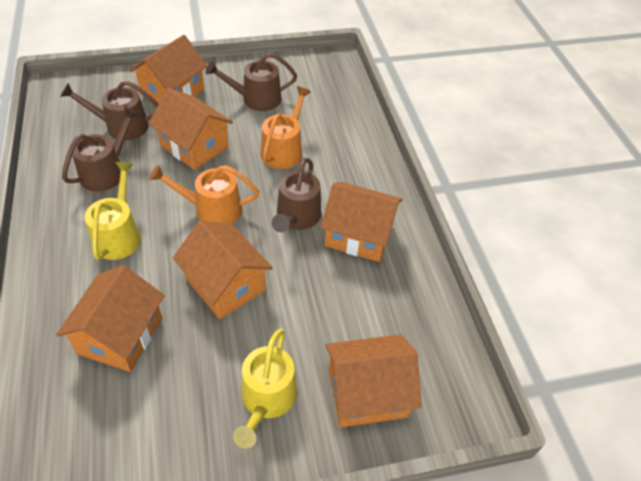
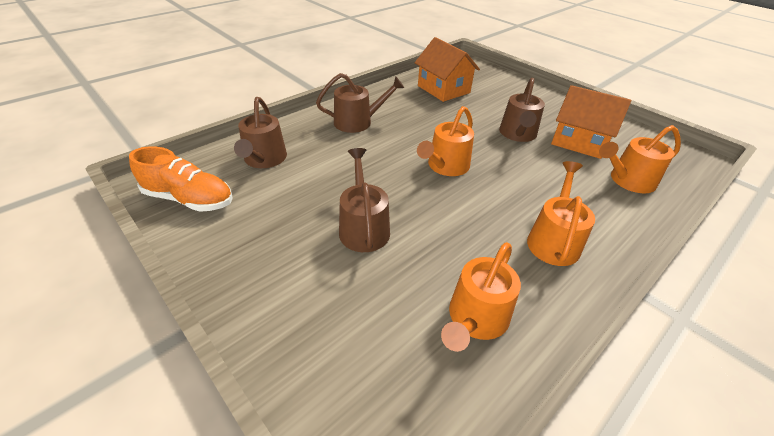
orange house: 6 -> 2
orange shoe: 0 -> 1
orange watering can: 2 -> 4
yellow watering can: 2 -> 0

